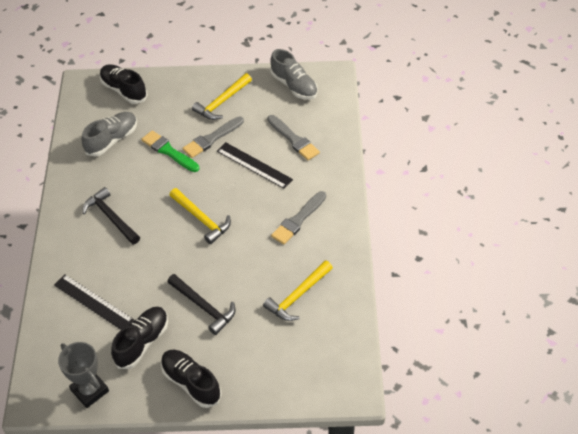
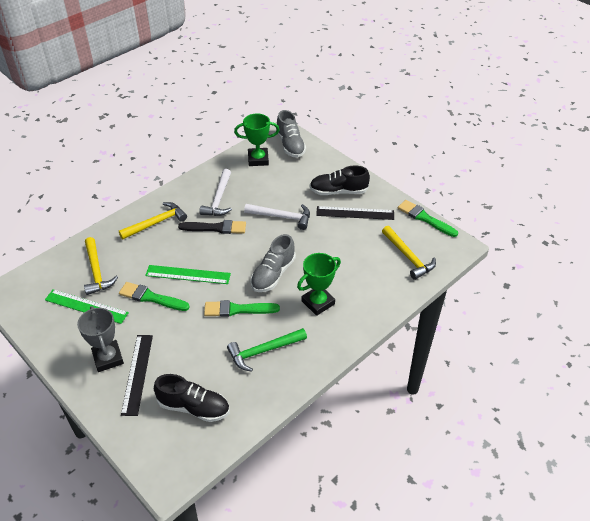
black brush: 0 -> 1
black hammer: 2 -> 0
black shoe: 3 -> 2
green brush: 1 -> 3
green hammer: 0 -> 1
green ruler: 0 -> 2
green trophy: 0 -> 2
grey brush: 3 -> 0
white hammer: 0 -> 2

